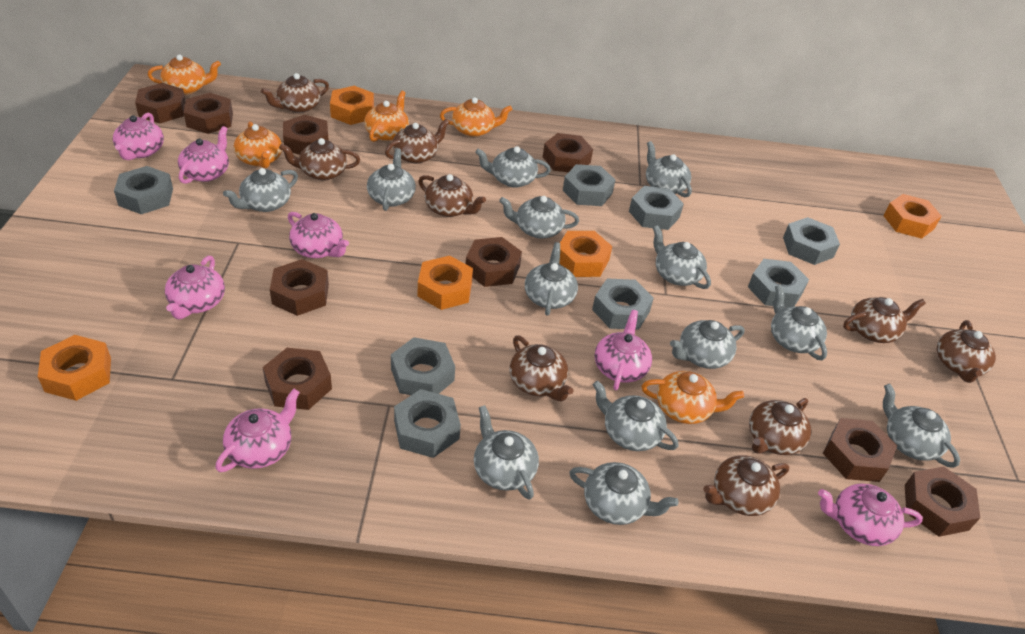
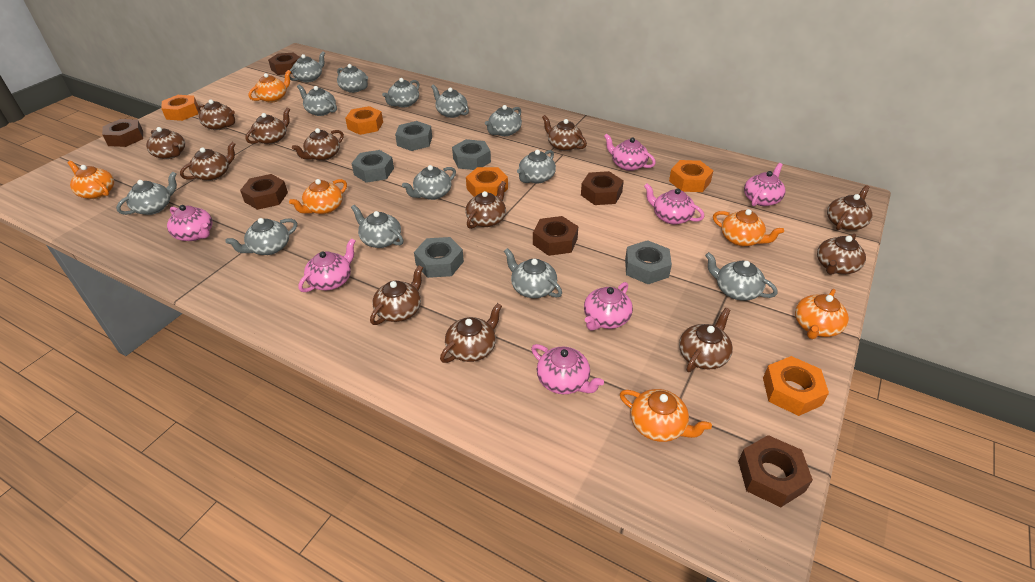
brown nut: 9 -> 6
brown teapot: 9 -> 12
grey nut: 8 -> 5
orange teapot: 5 -> 6

